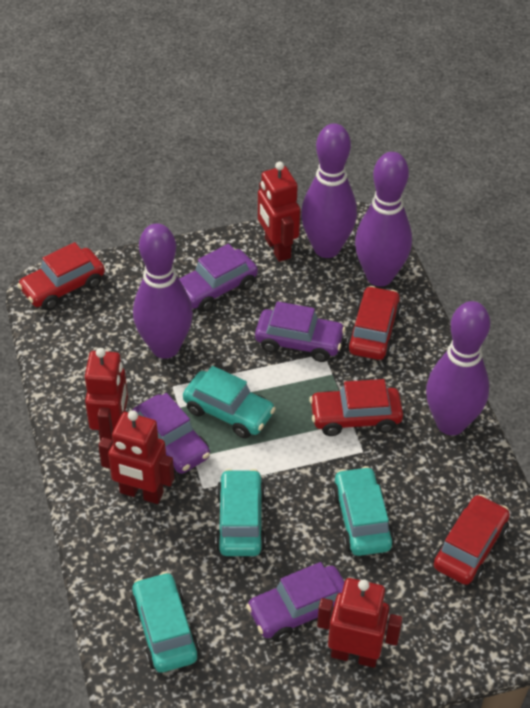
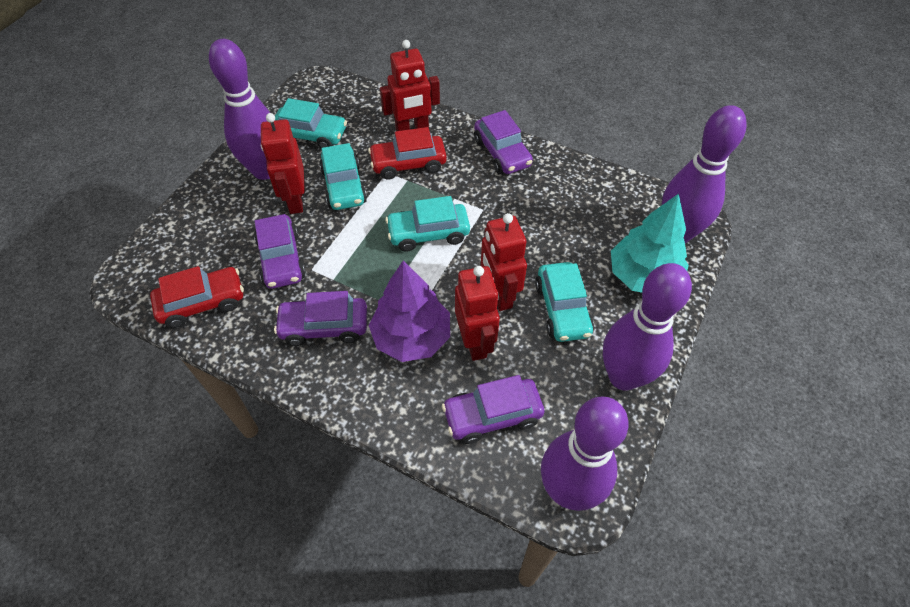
purple tree: 0 -> 1
red car: 4 -> 2
turquoise tree: 0 -> 1

